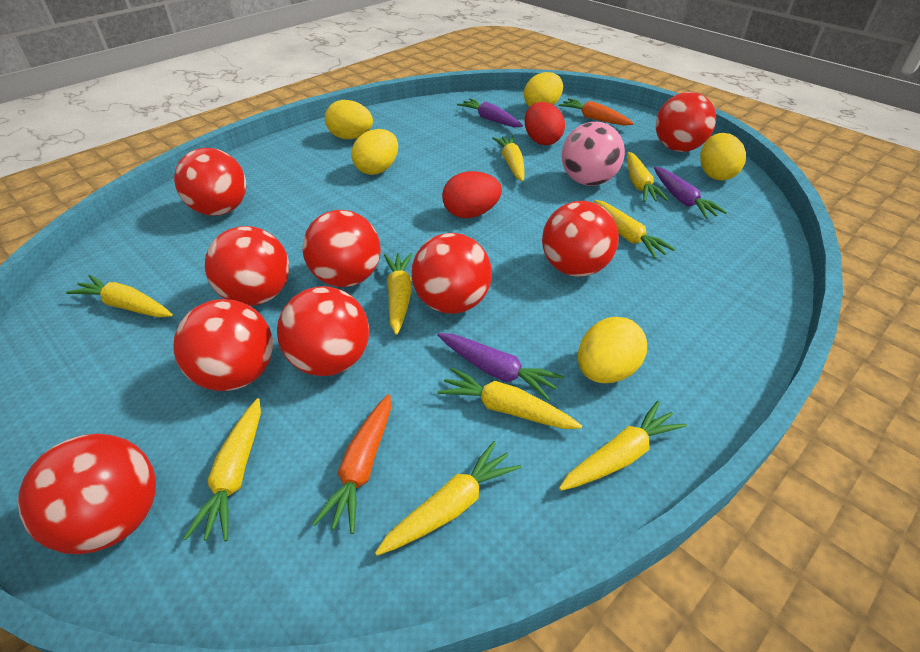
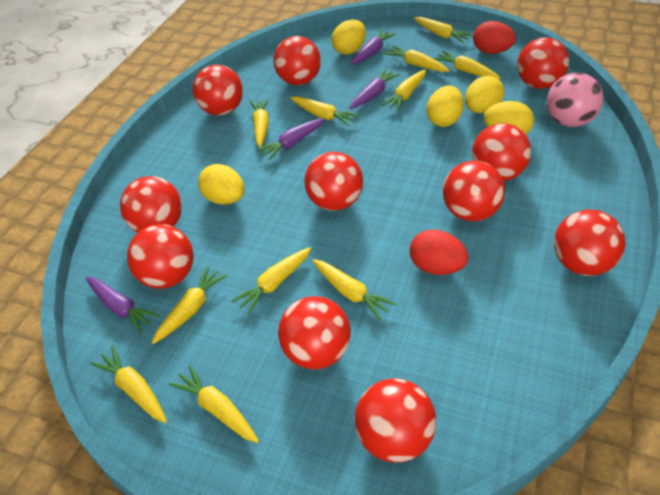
orange carrot: 2 -> 0
purple carrot: 3 -> 4
red ball: 9 -> 11
yellow carrot: 9 -> 11

